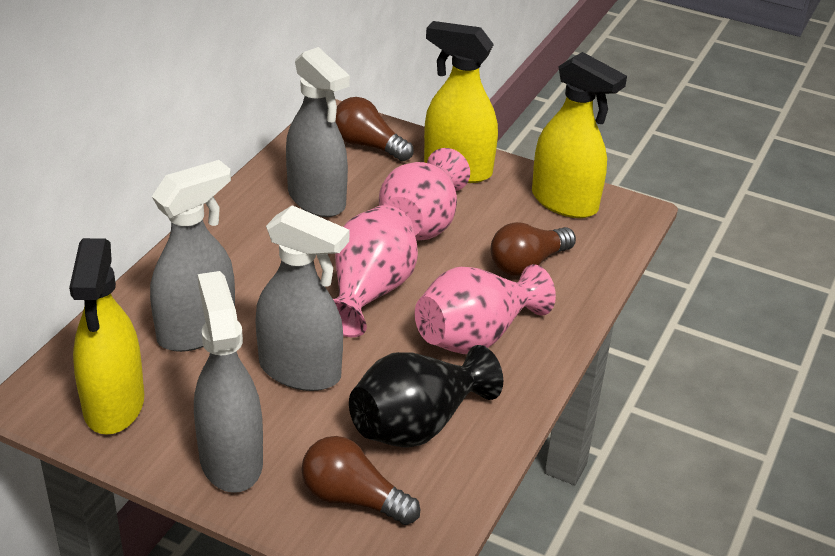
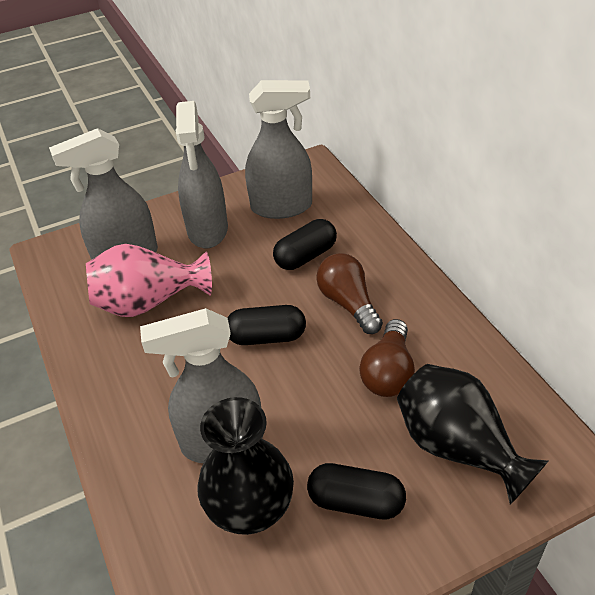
black capsule: 0 -> 3
black vase: 1 -> 2
brown light bulb: 3 -> 2
pink vase: 3 -> 1
yellow spray bottle: 3 -> 0

